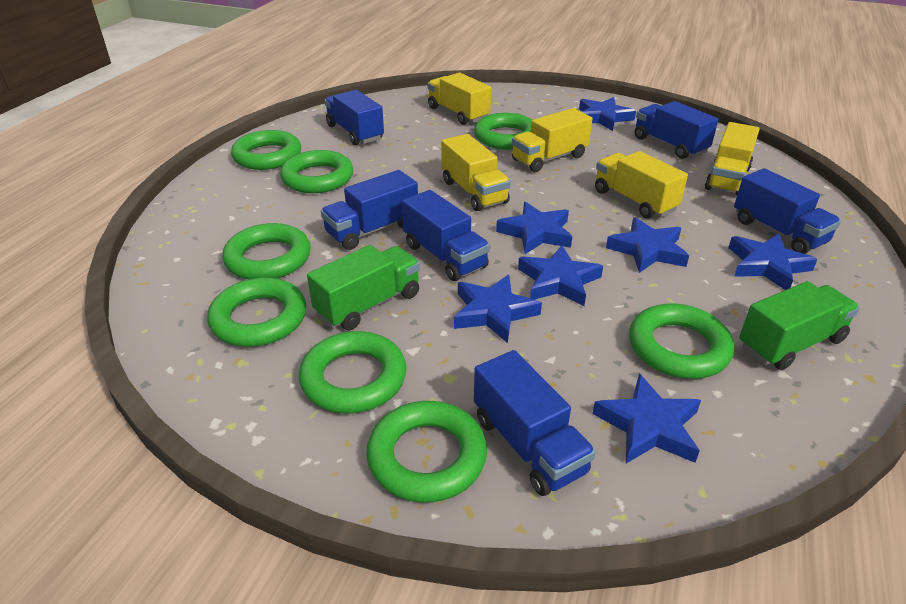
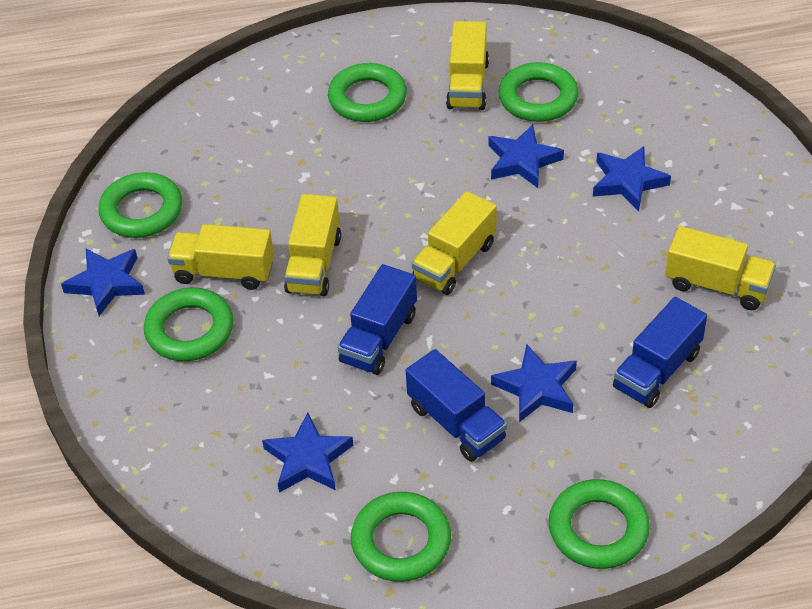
blue star: 7 -> 5
blue truck: 6 -> 3
green ring: 8 -> 6
green truck: 2 -> 0

